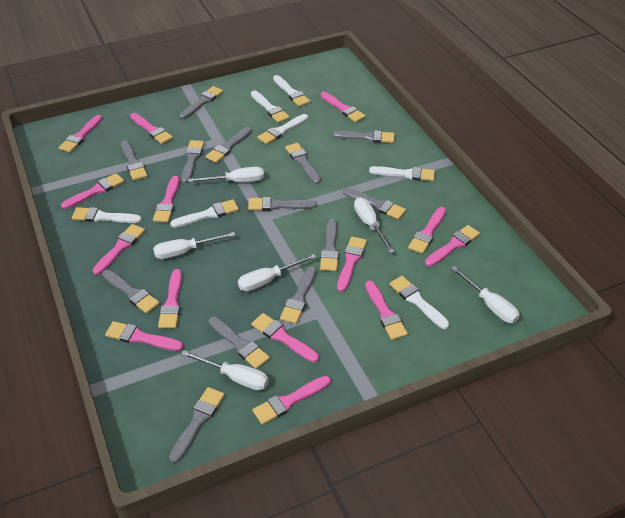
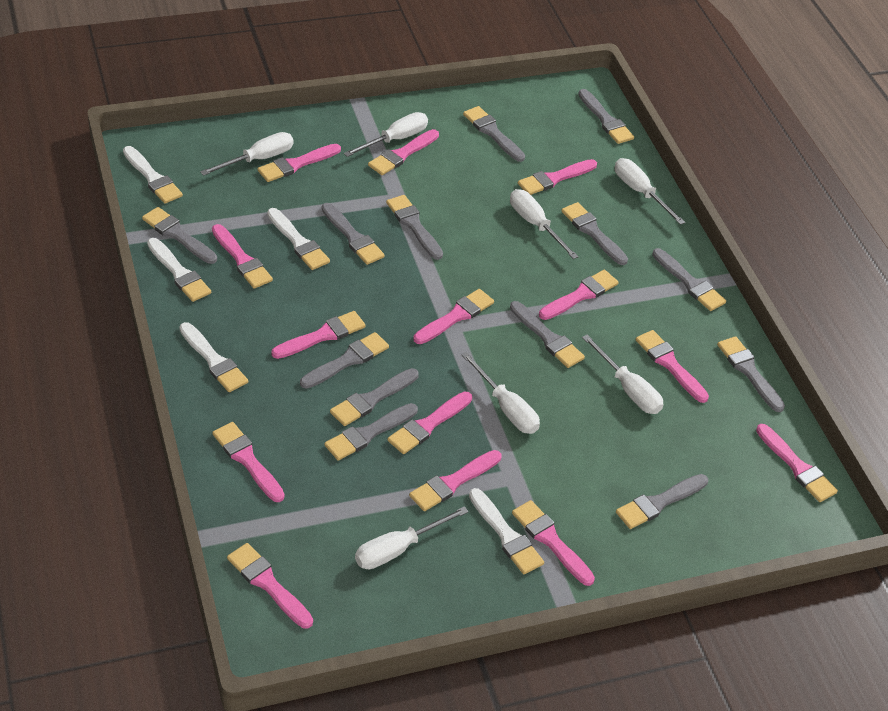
white brush: 7 -> 5
white screwdriver: 6 -> 7

